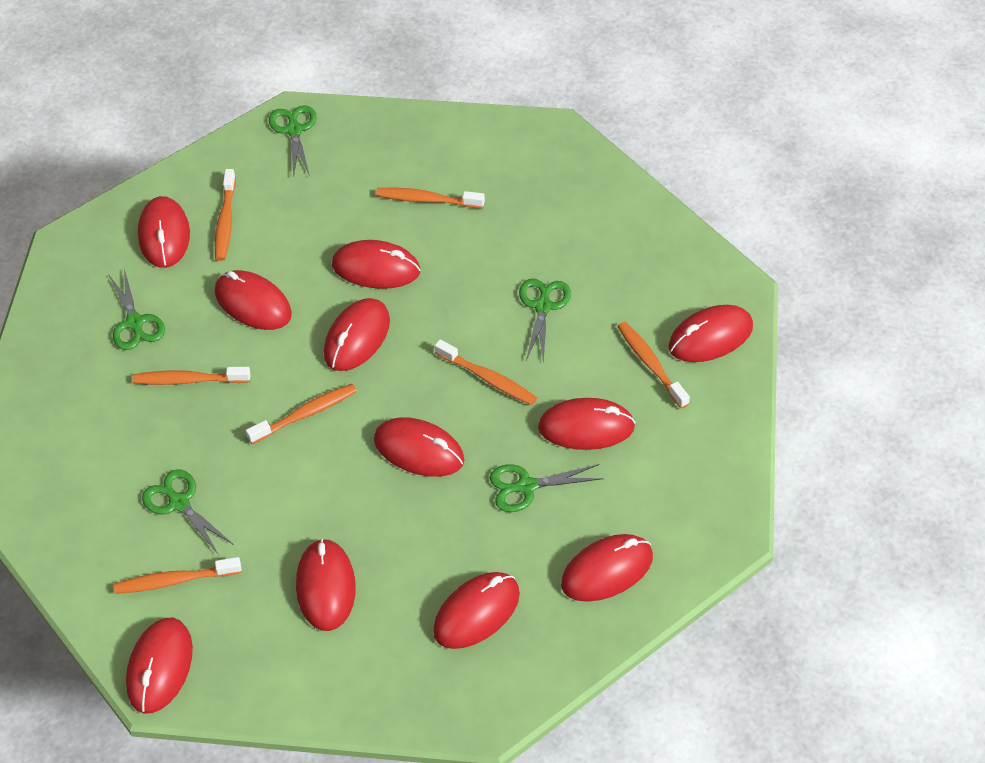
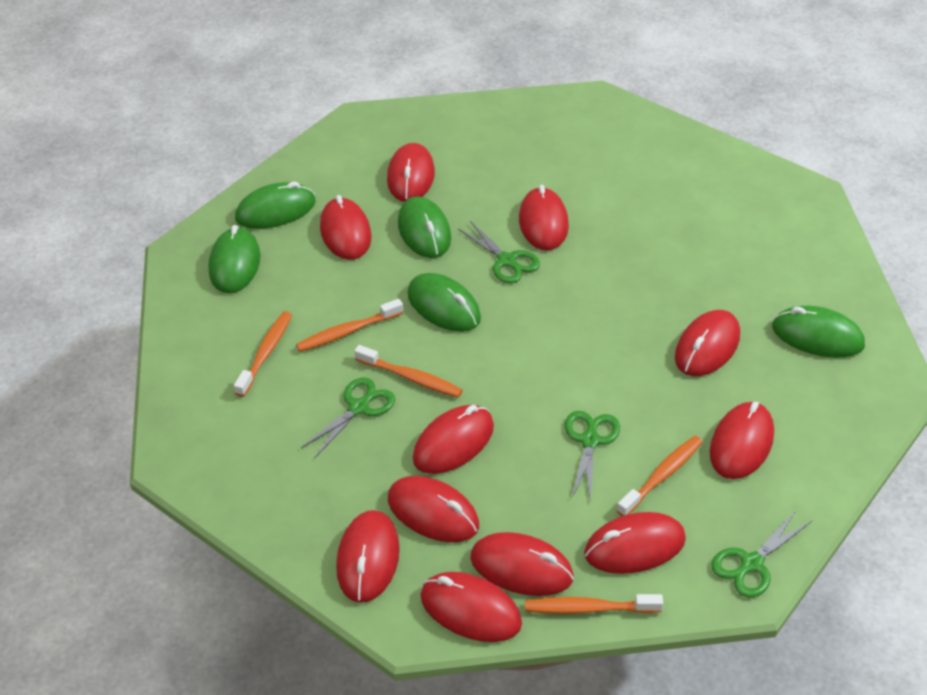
green mouse: 0 -> 5
green scissors: 5 -> 4
orange toothbrush: 7 -> 5

